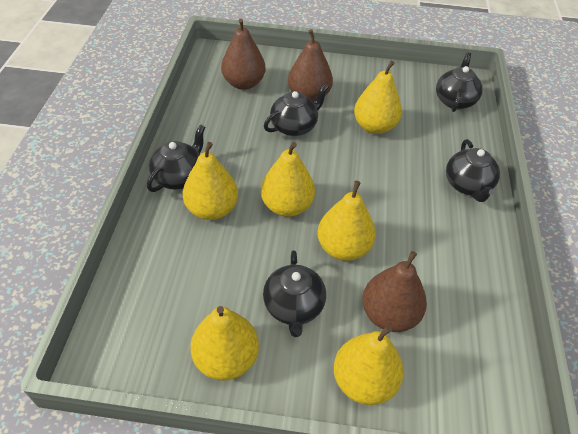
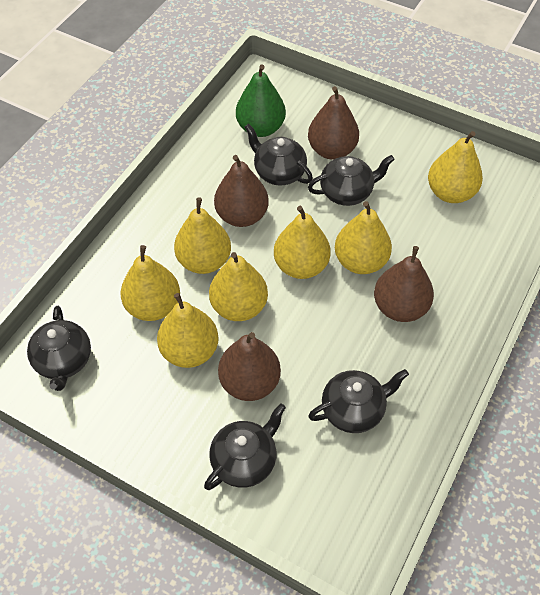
brown pear: 3 -> 4
green pear: 0 -> 1
yellow pear: 6 -> 7

